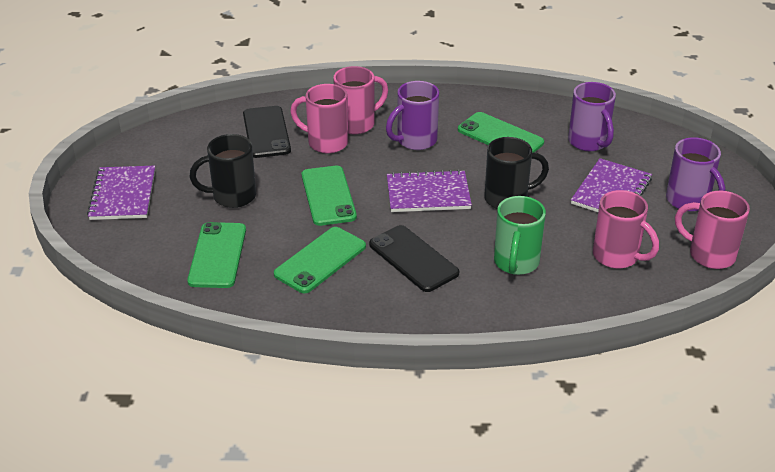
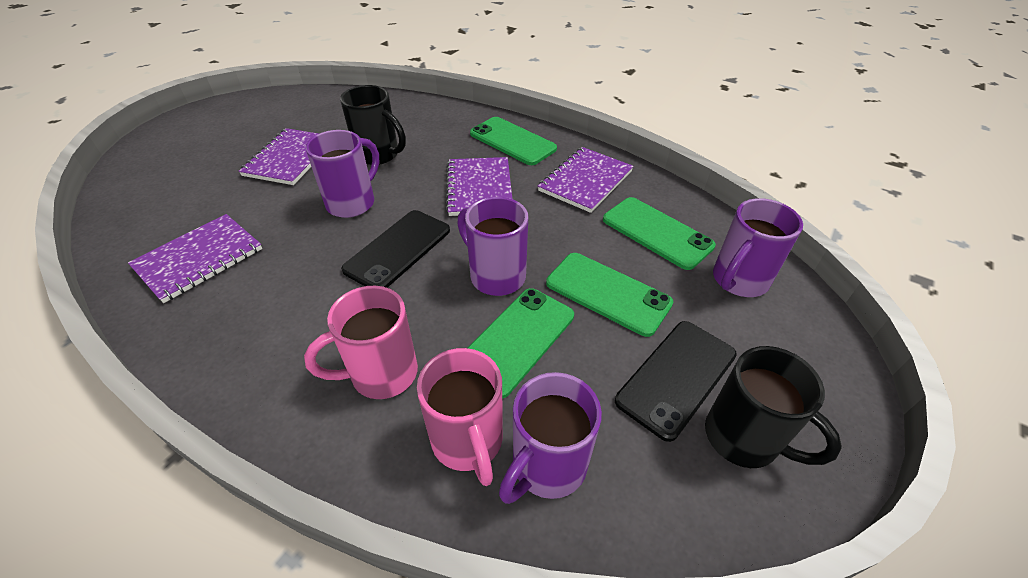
green mug: 1 -> 0
pink mug: 4 -> 2
purple mug: 3 -> 4
purple notebook: 3 -> 4

